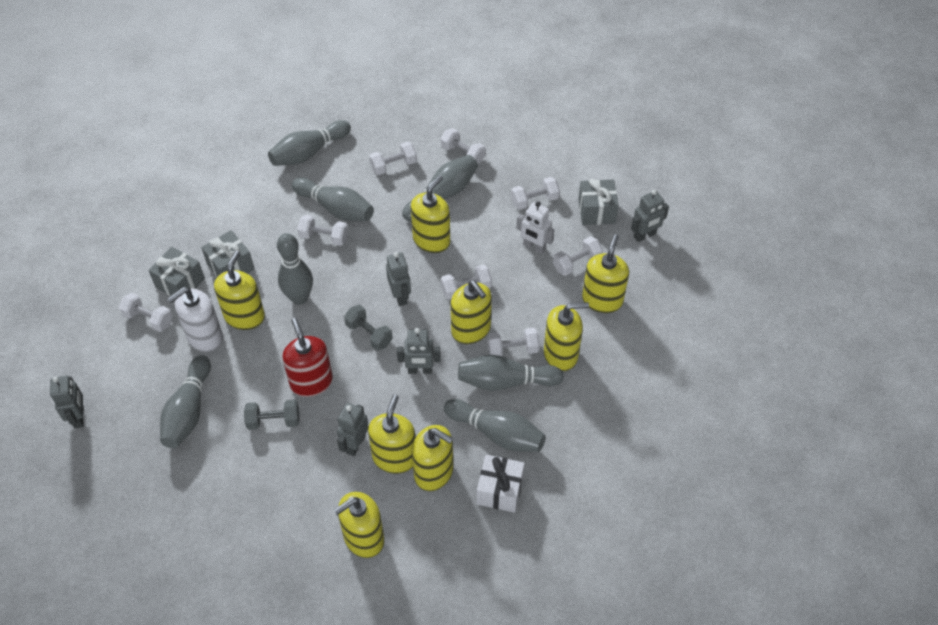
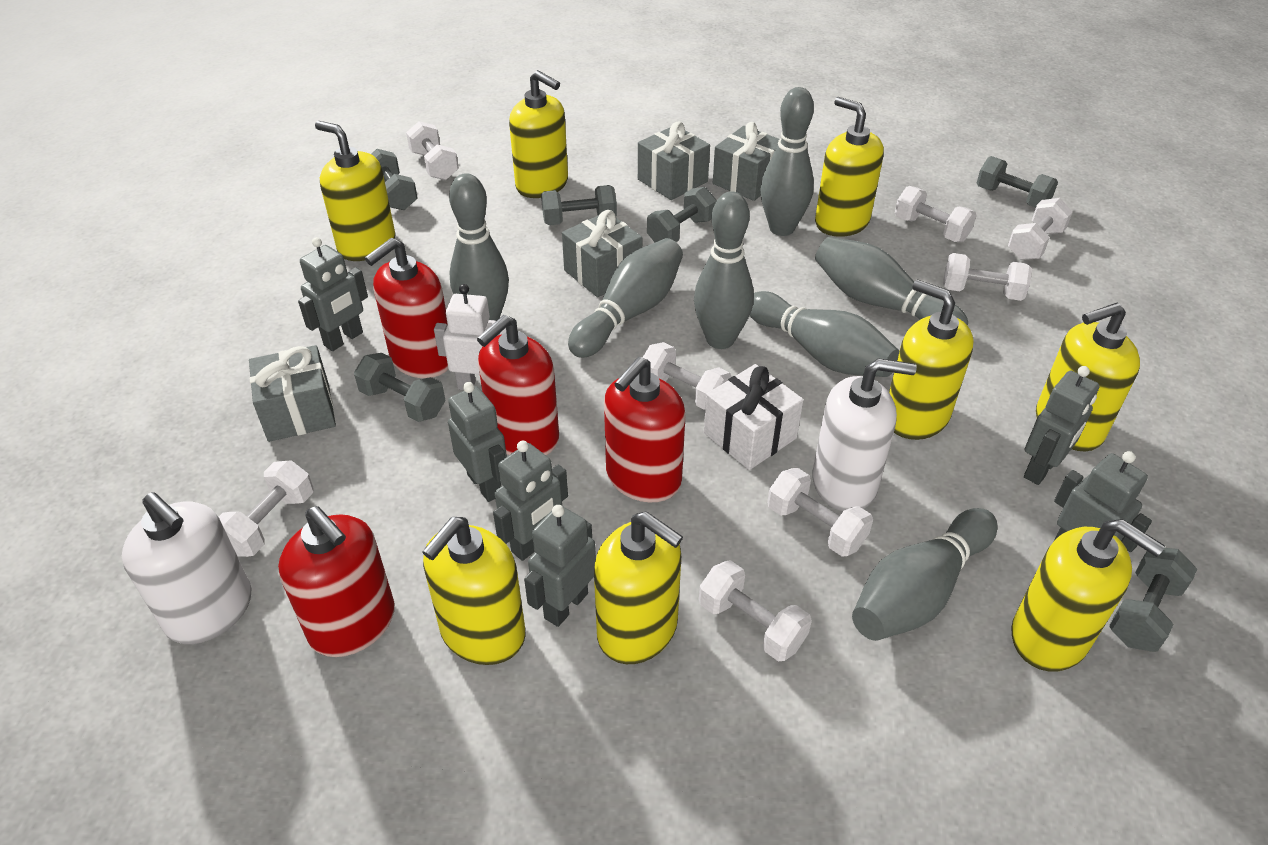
grey dumbbell: 2 -> 6
grey gift: 3 -> 4
grey robot: 5 -> 6
red soap dispenser: 1 -> 4
white soap dispenser: 1 -> 2

